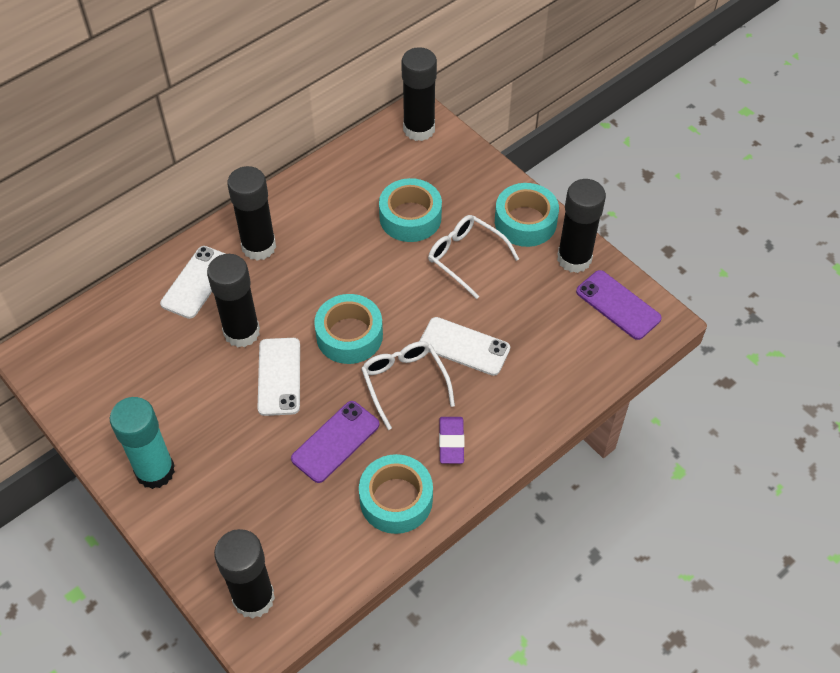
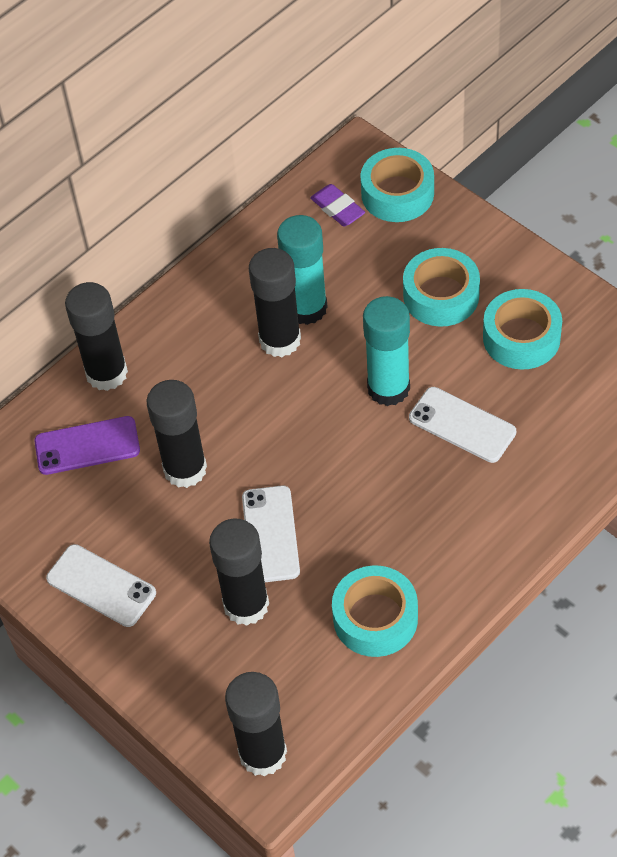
purple phone: 2 -> 1
turquoise glue stick: 1 -> 2
white glasses: 2 -> 0

